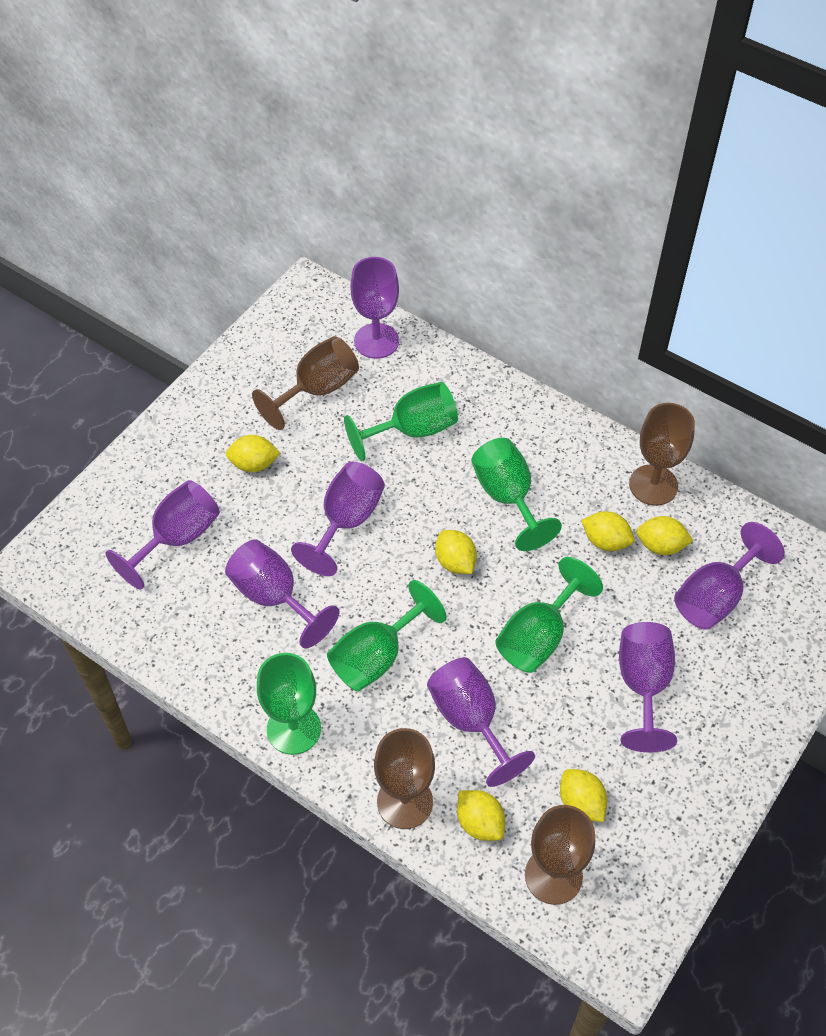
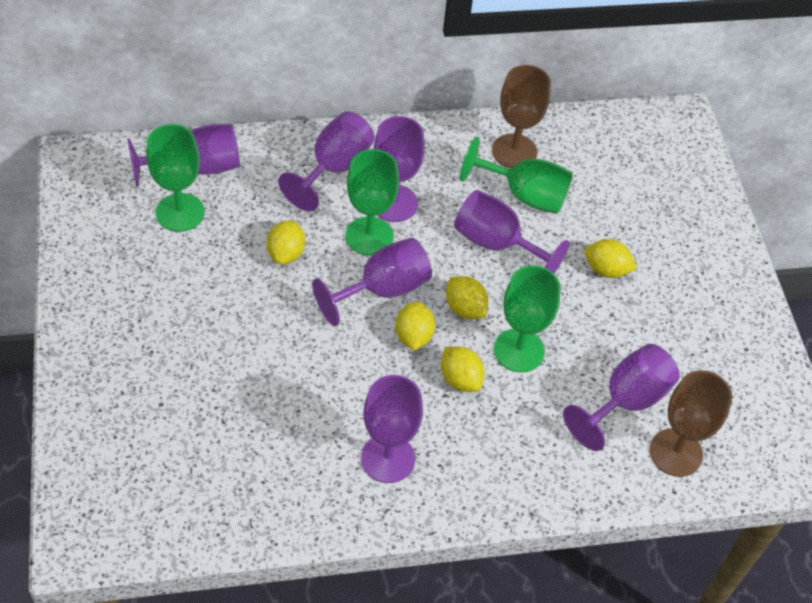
brown goblet: 4 -> 2
green goblet: 5 -> 4
yellow lemon: 6 -> 5

